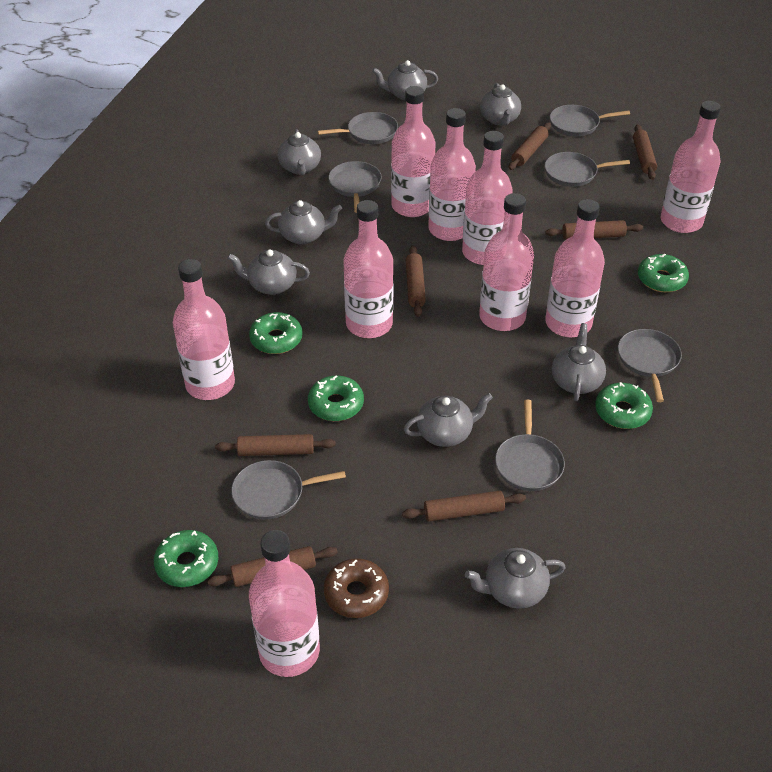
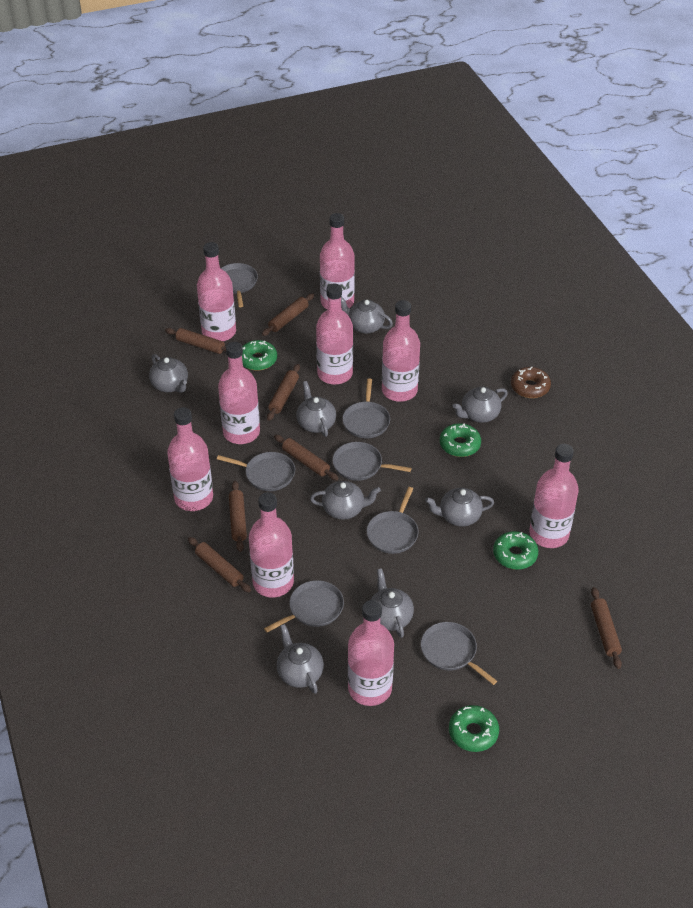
green donut: 5 -> 4

